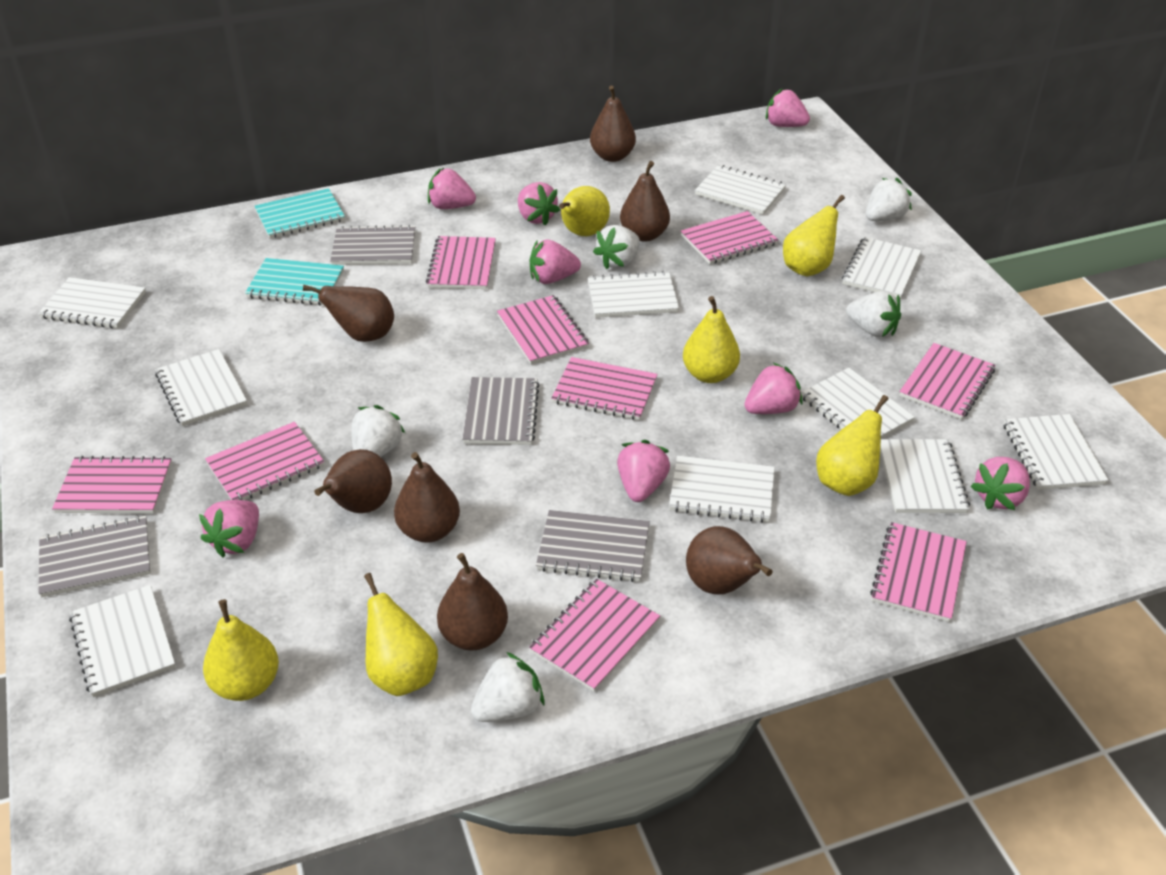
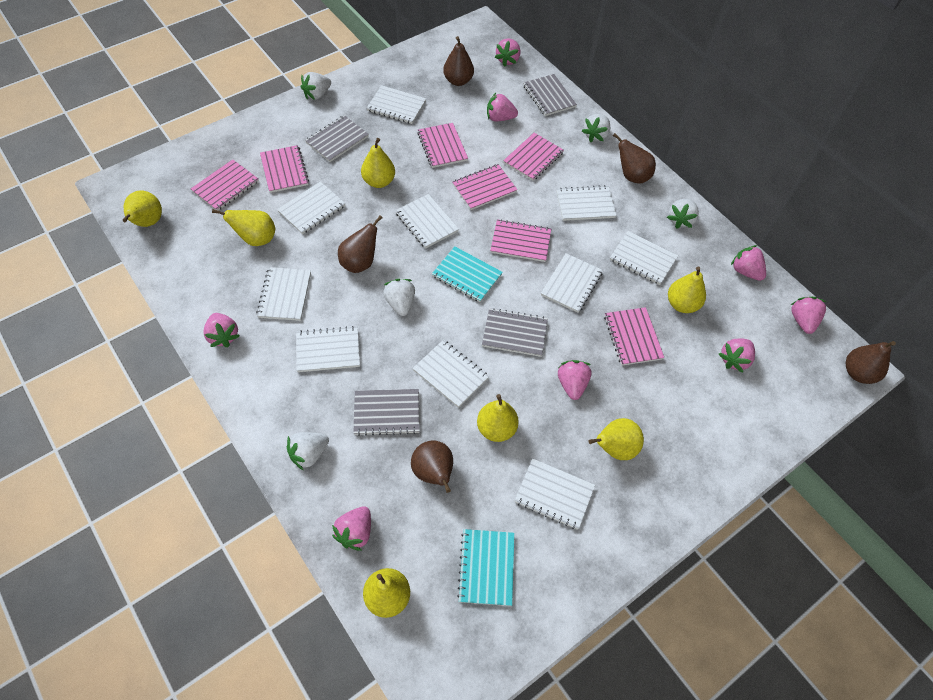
brown pear: 7 -> 5
pink notebook: 9 -> 7
yellow pear: 6 -> 7

